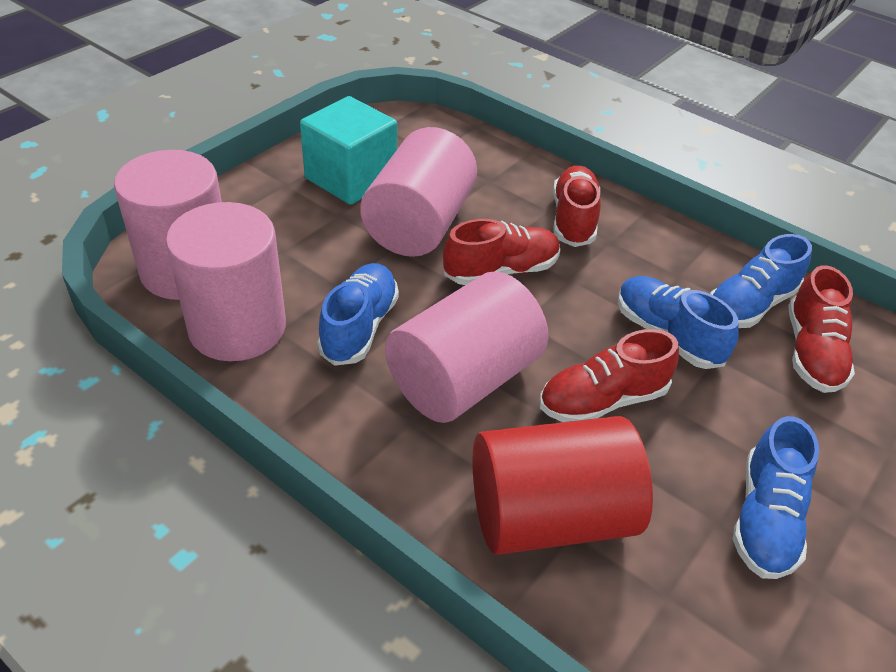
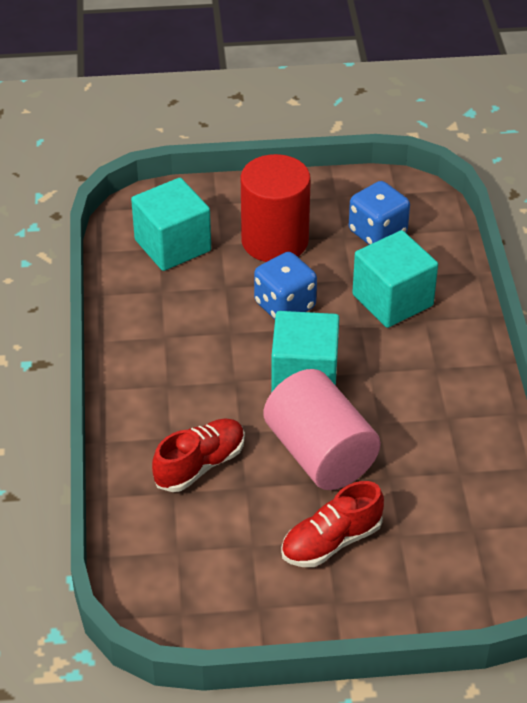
blue dice: 0 -> 2
blue shoe: 4 -> 0
pink cylinder: 4 -> 1
red shoe: 4 -> 2
turquoise cube: 1 -> 3

